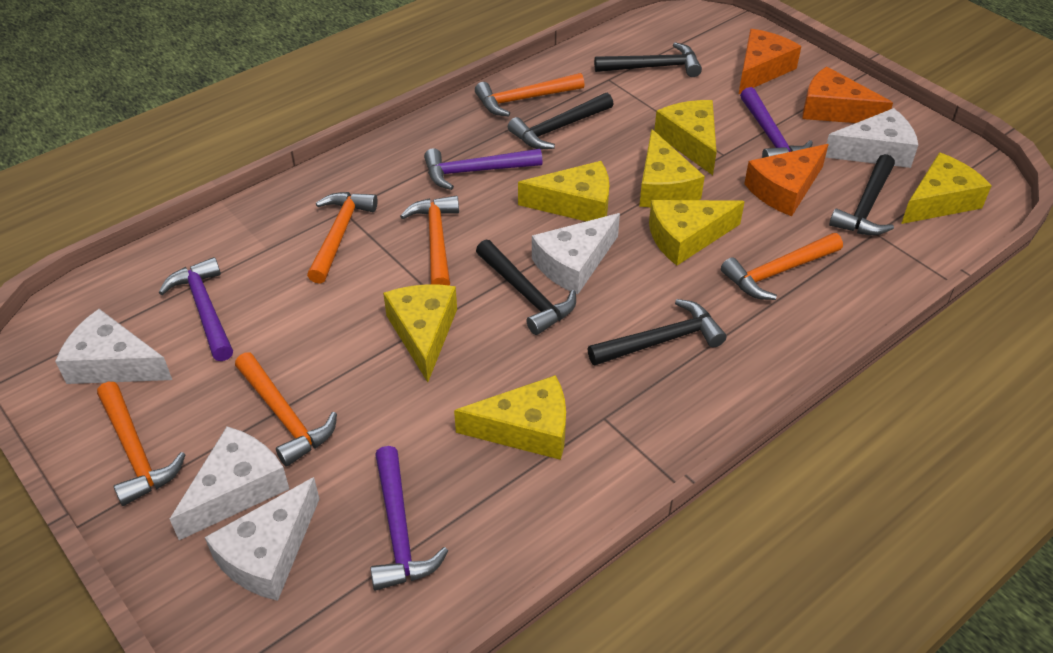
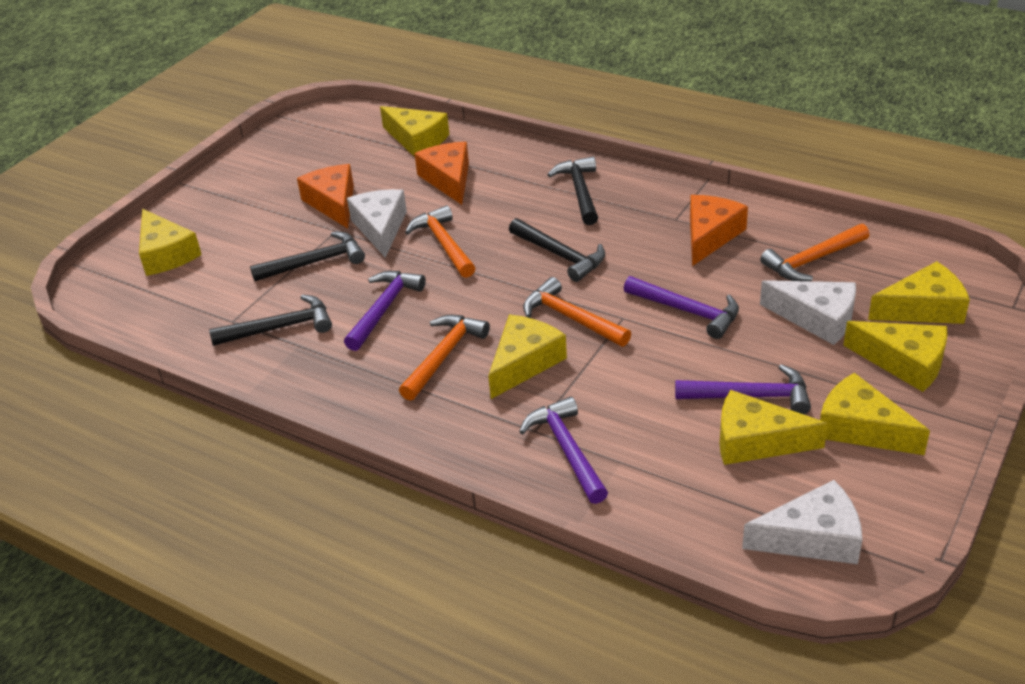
black hammer: 5 -> 4
orange hammer: 6 -> 4
white cheese: 5 -> 3

